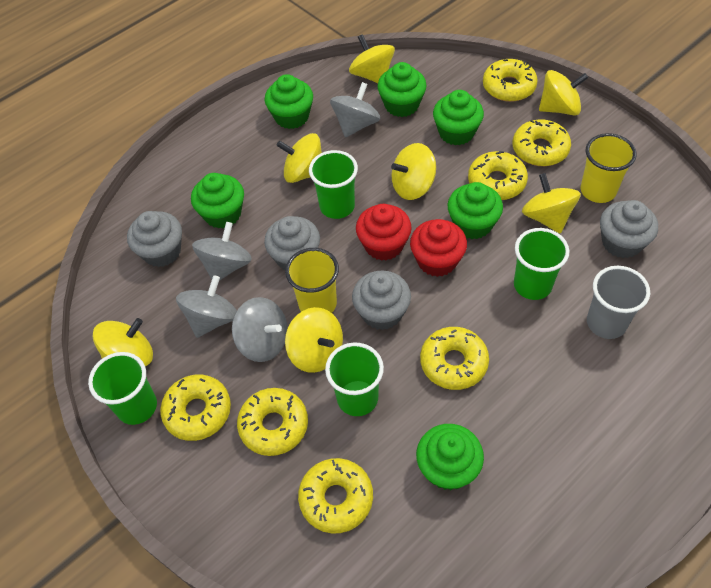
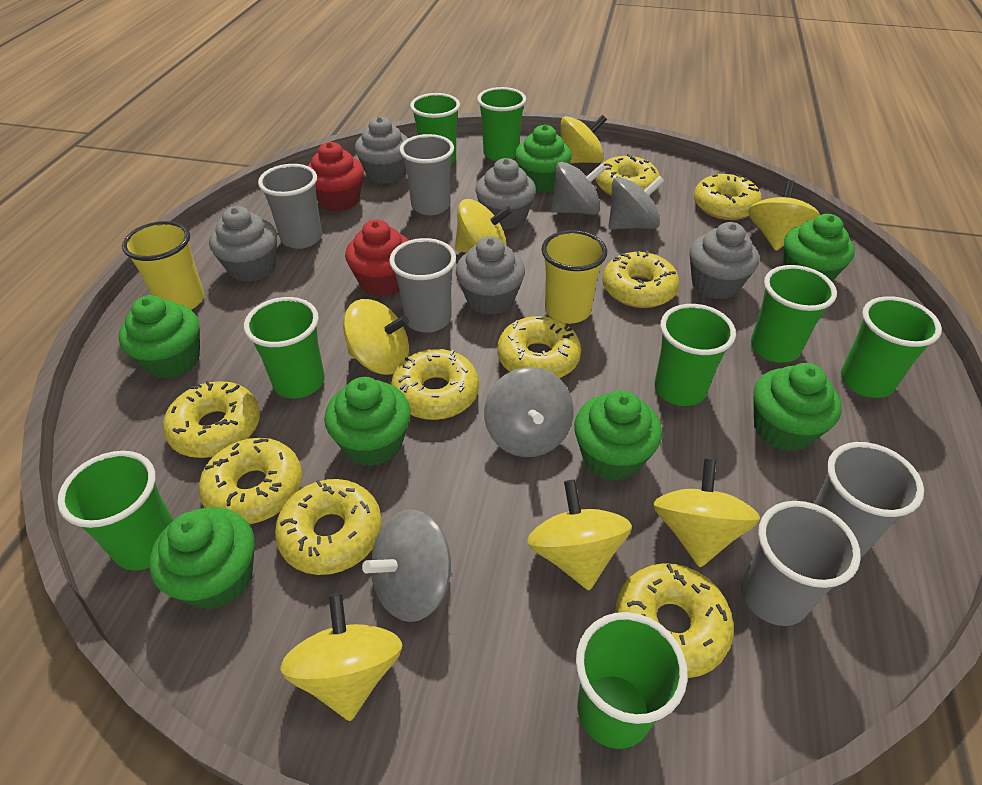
green cup: 4 -> 8
green cupcake: 6 -> 7
grey cup: 1 -> 5
grey cupcake: 4 -> 5
yellow donut: 7 -> 9

